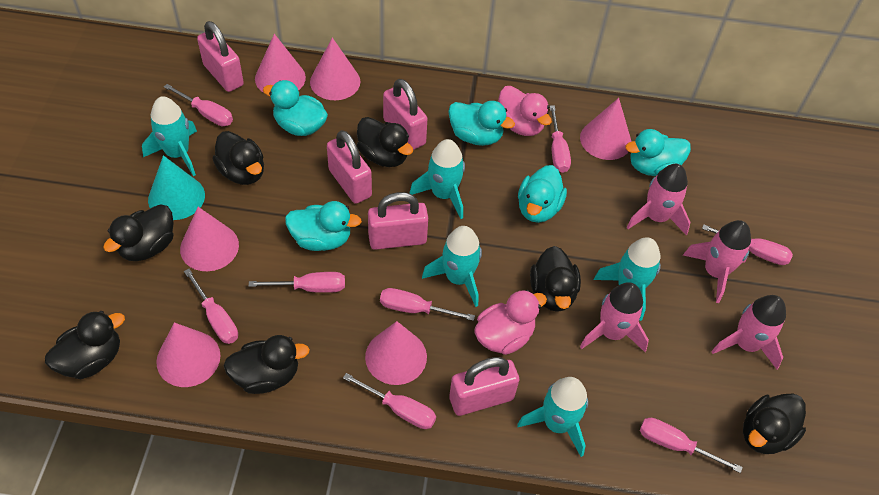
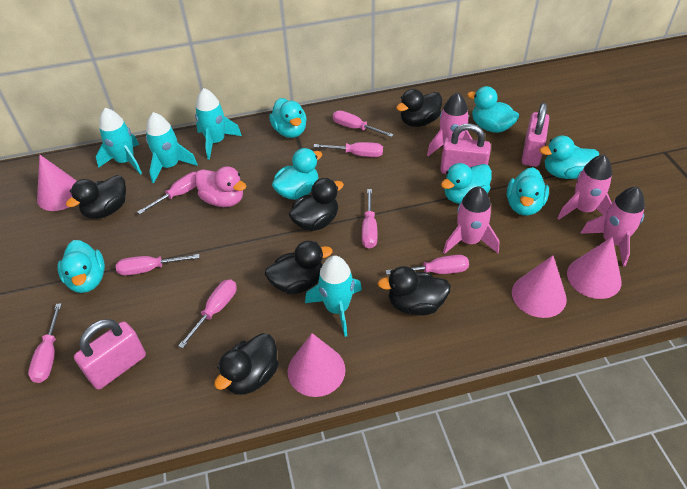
black duck: 7 -> 6
pink cone: 6 -> 4
pink duck: 2 -> 1
pink padlock: 5 -> 3
turquoise cone: 1 -> 0
turquoise duck: 5 -> 7
turquoise rocket: 5 -> 4

